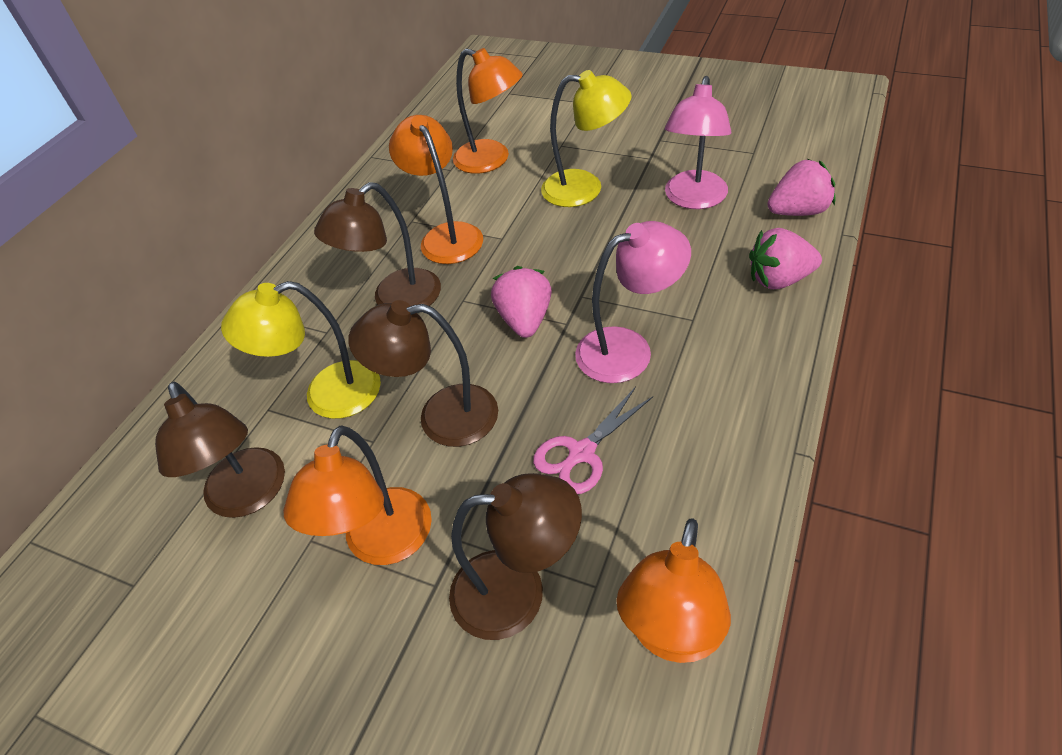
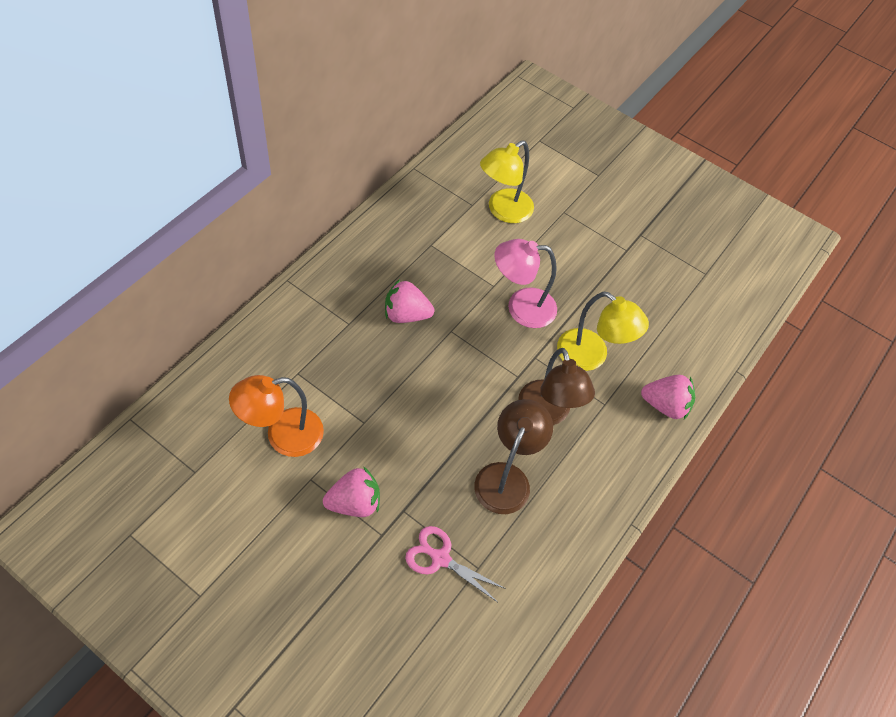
brown lamp: 4 -> 2
orange lamp: 4 -> 1
pink lamp: 2 -> 1

